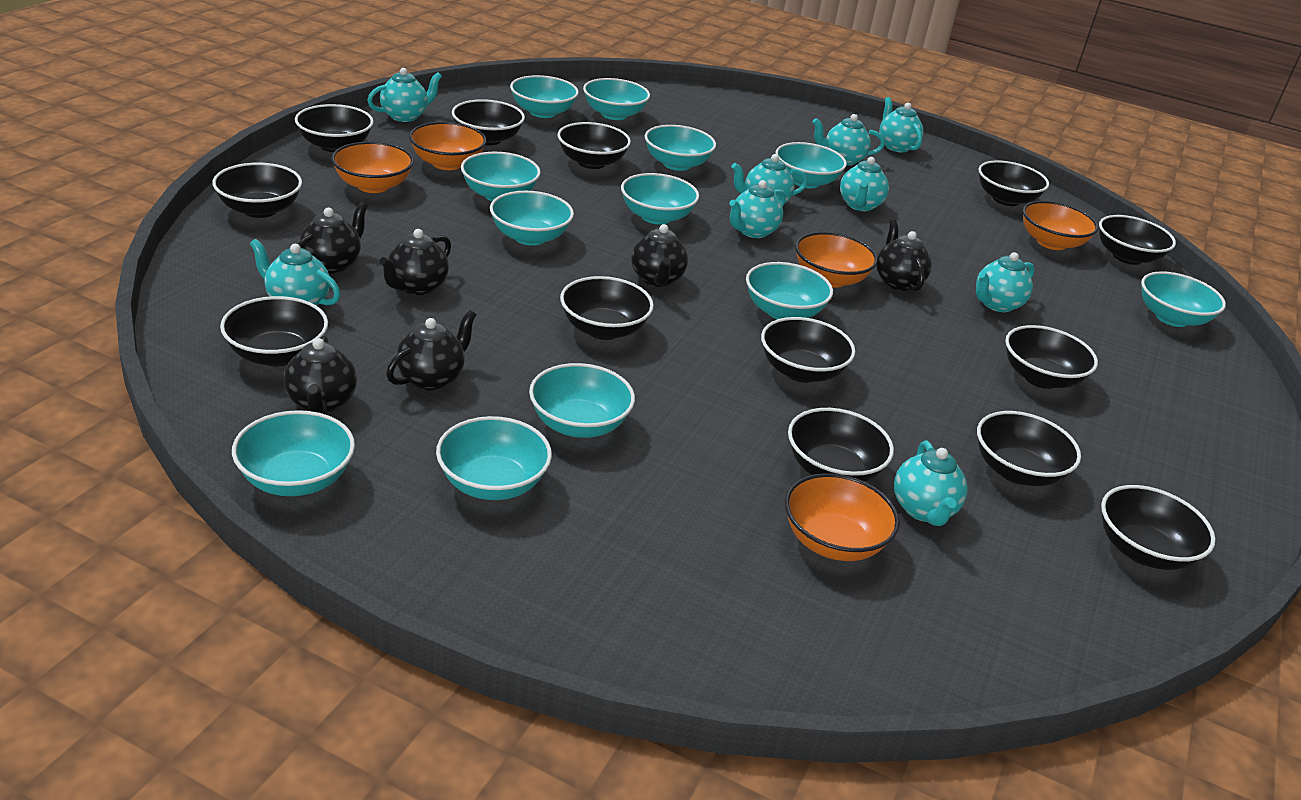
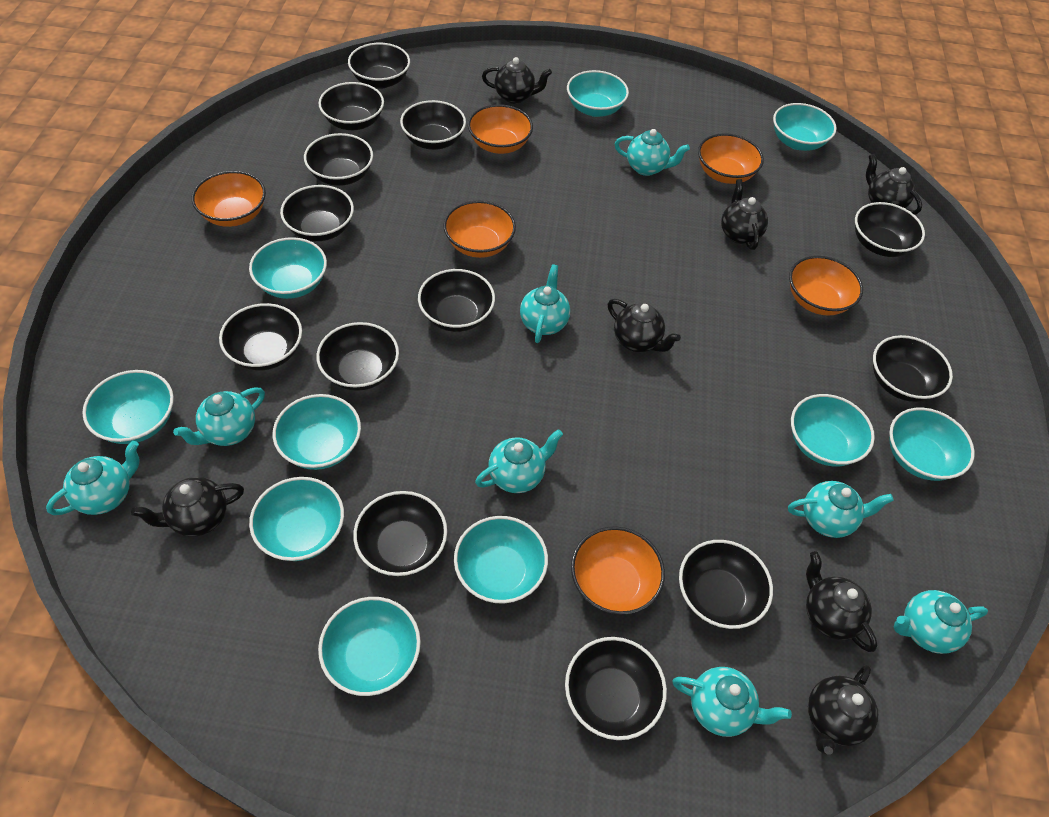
black teapot: 6 -> 7
orange bowl: 5 -> 6
turquoise bowl: 12 -> 10
turquoise teapot: 9 -> 8

